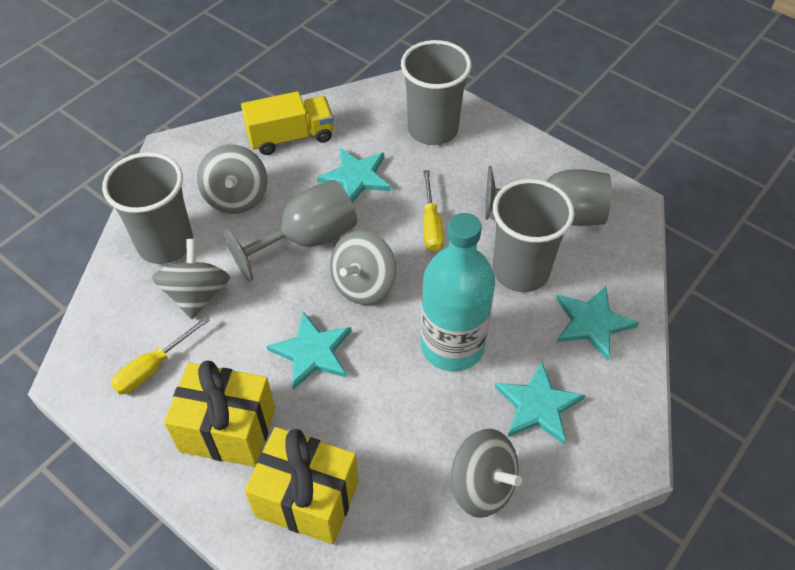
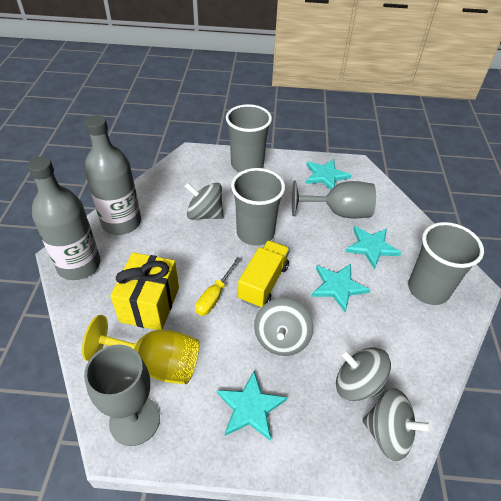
grey bottle: 0 -> 2
turquoise bottle: 1 -> 0
yellow gift: 2 -> 1
yellow goblet: 0 -> 1
yellow screwdriver: 2 -> 1

